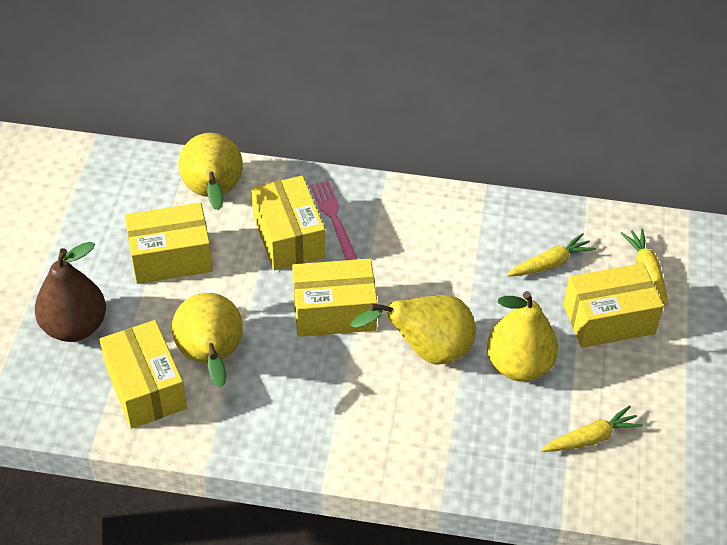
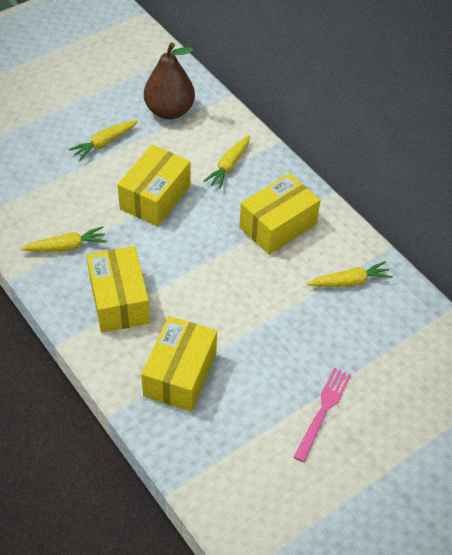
yellow box: 5 -> 4
yellow carrot: 3 -> 4
yellow pear: 4 -> 0

